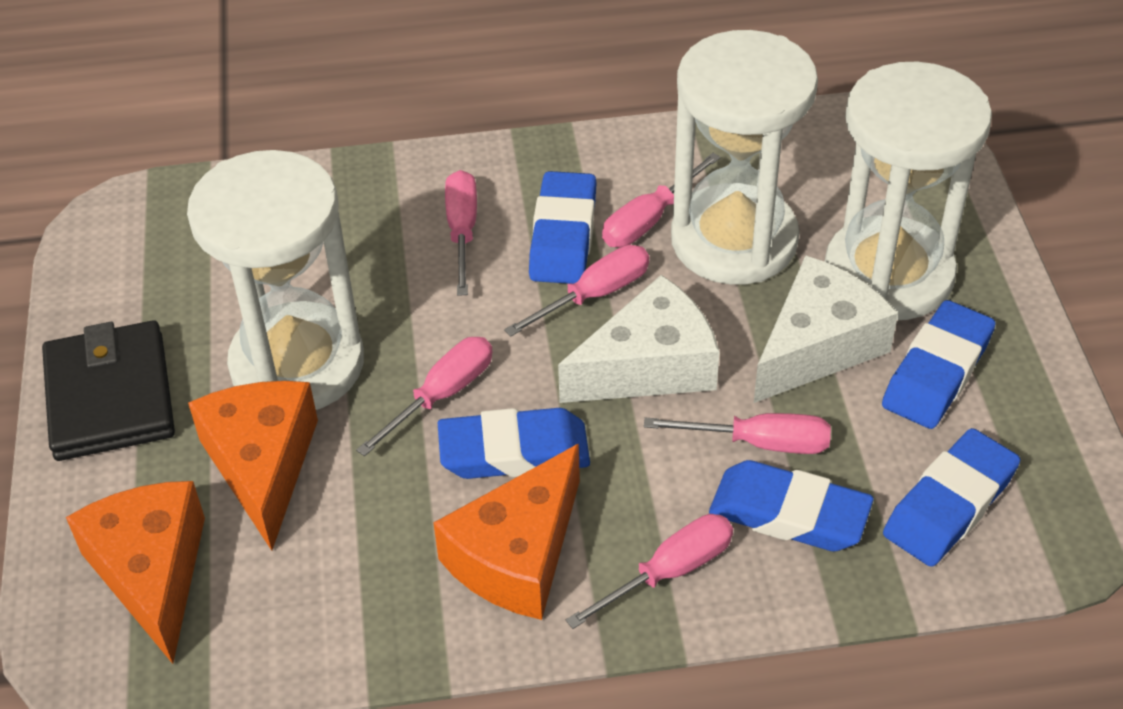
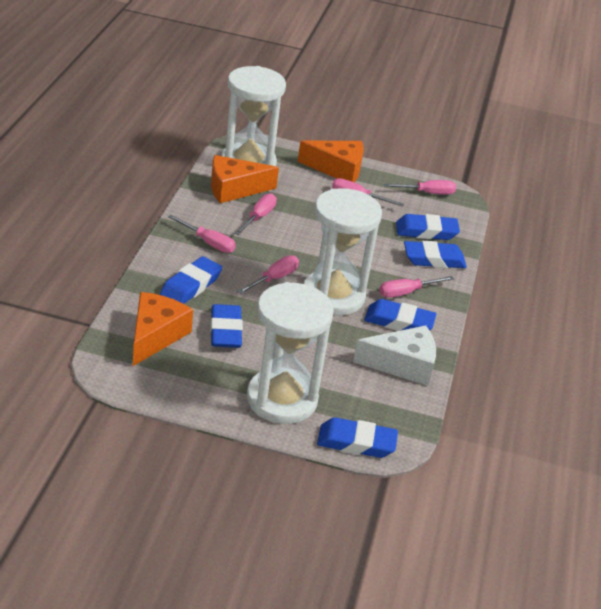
black wallet: 1 -> 0
blue eraser: 5 -> 6
white cheese: 2 -> 1

